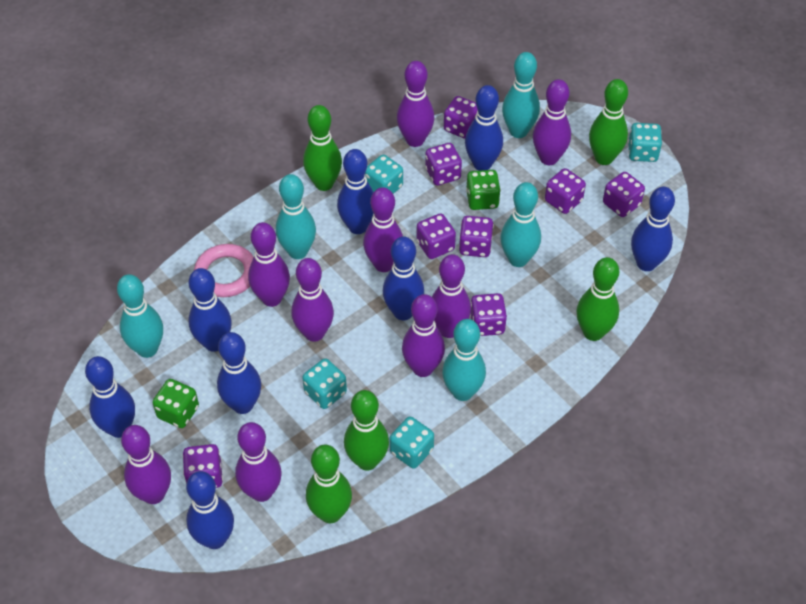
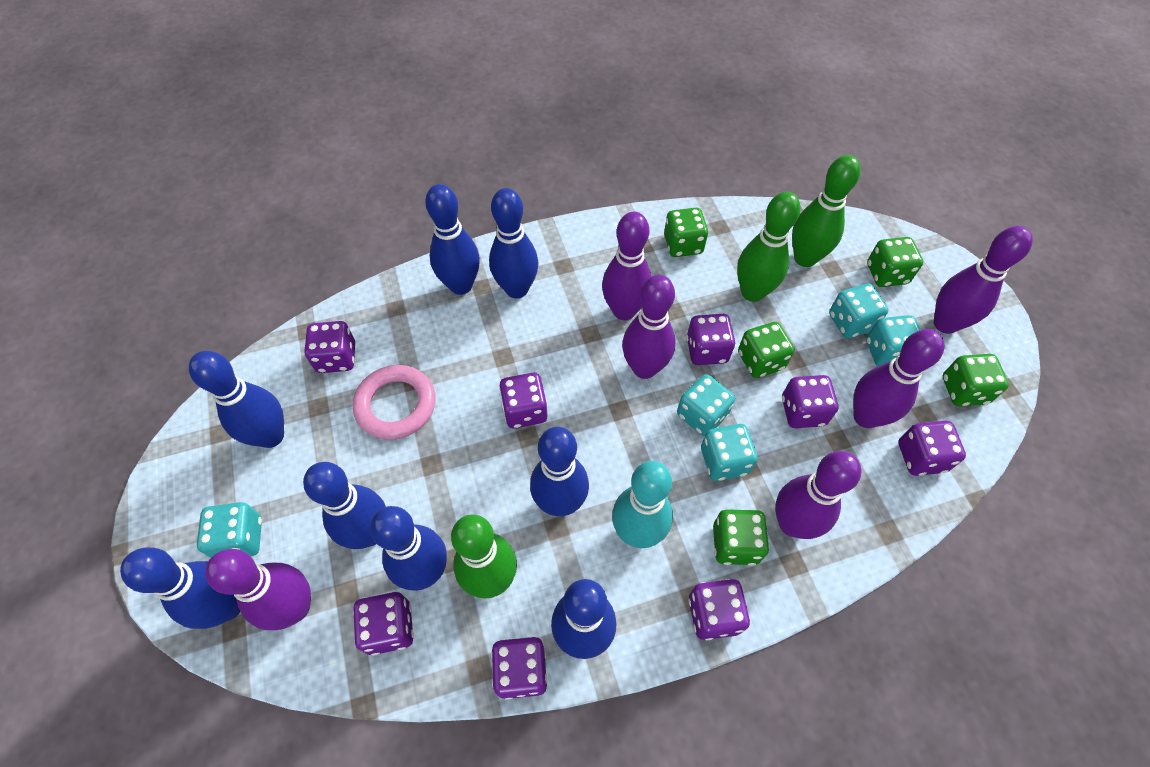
green bowling pin: 5 -> 3
green dice: 2 -> 5
purple bowling pin: 9 -> 6
turquoise bowling pin: 5 -> 1
turquoise dice: 4 -> 5

